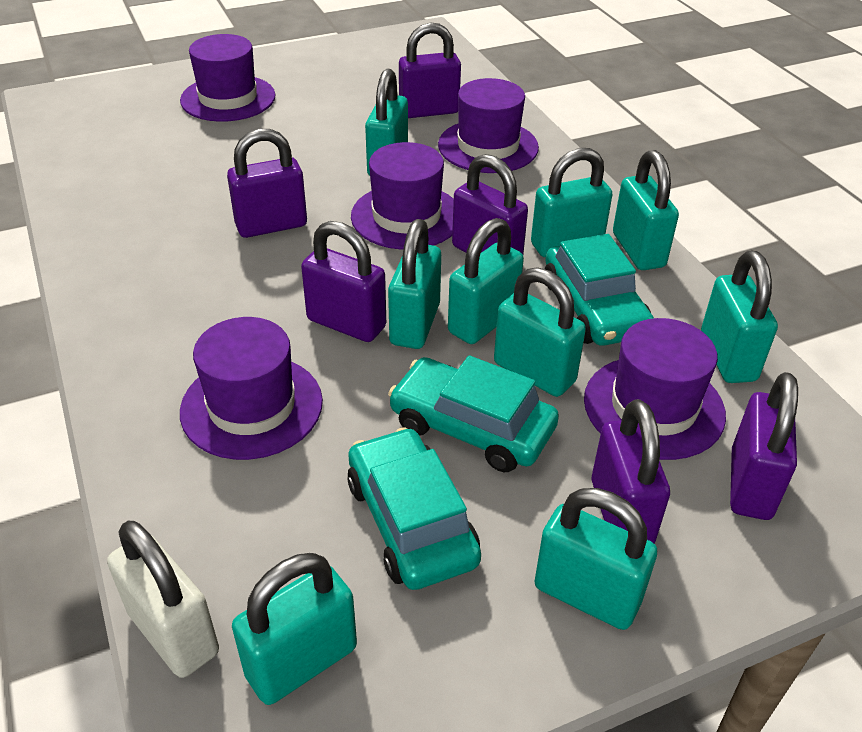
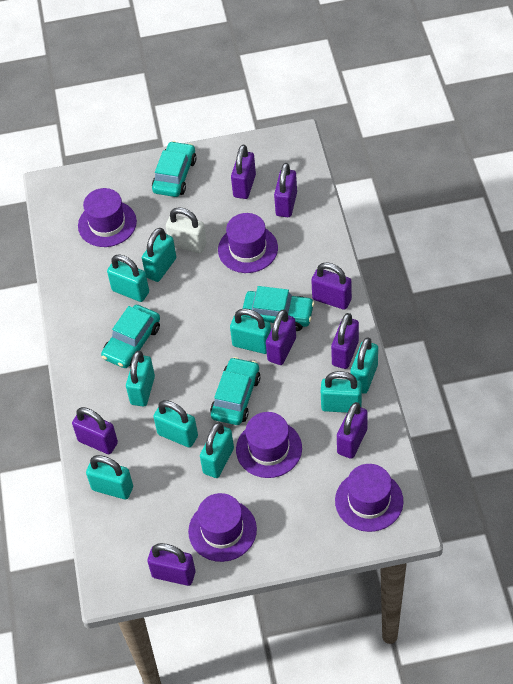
purple padlock: 6 -> 8
turquoise car: 3 -> 4

